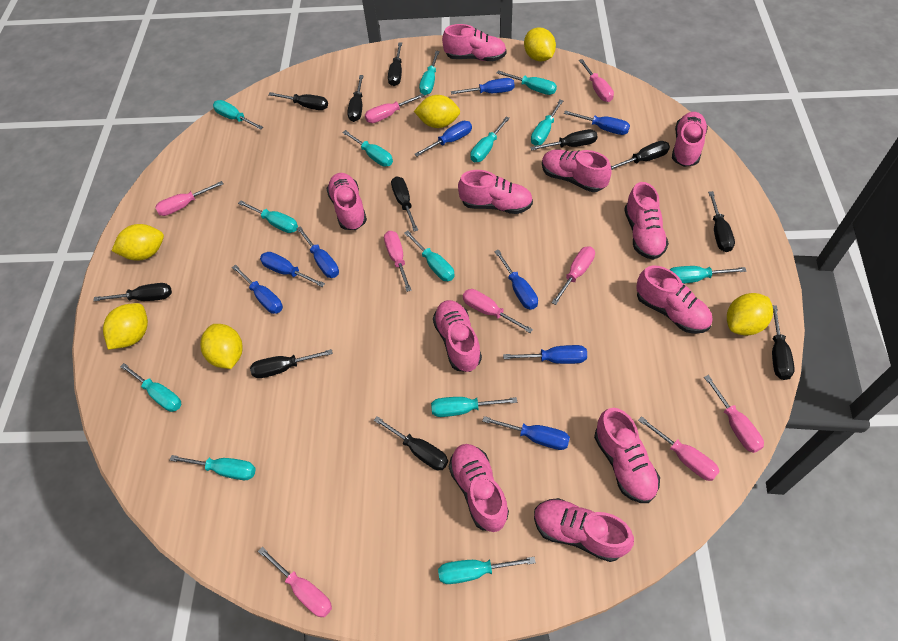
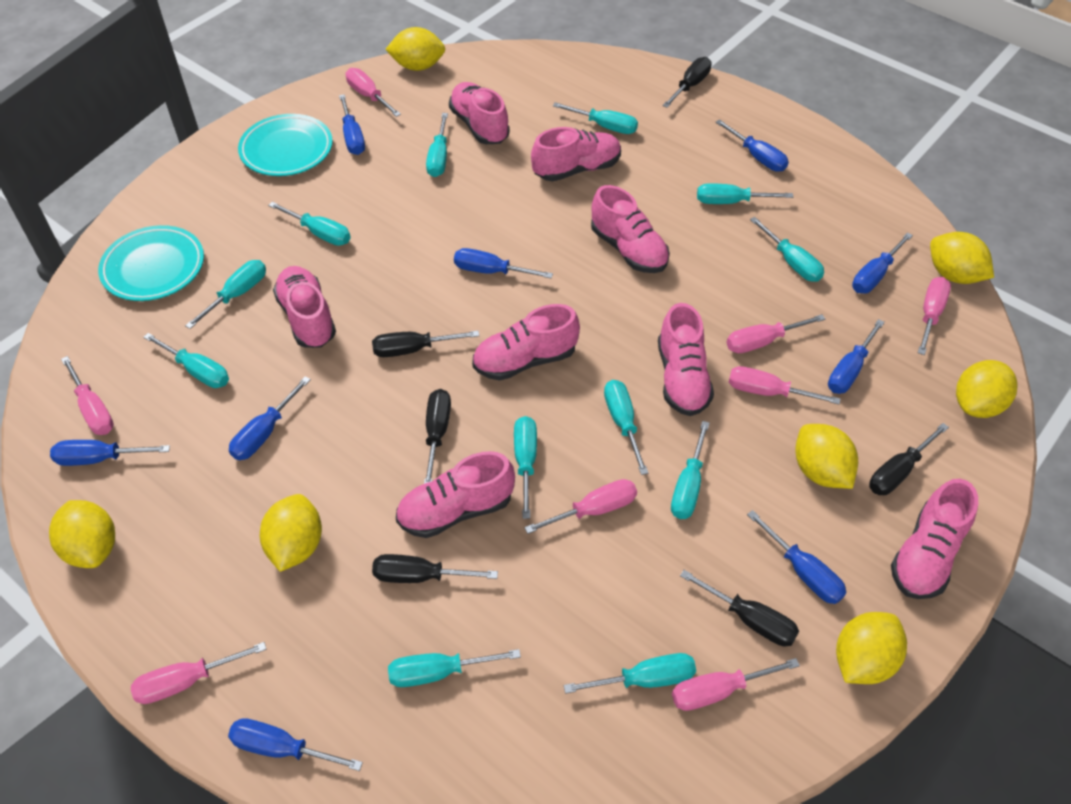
black screwdriver: 11 -> 6
pink screwdriver: 9 -> 8
pink shoe: 11 -> 8
turquoise plate: 0 -> 2
turquoise screwdriver: 13 -> 12
yellow lemon: 6 -> 7

